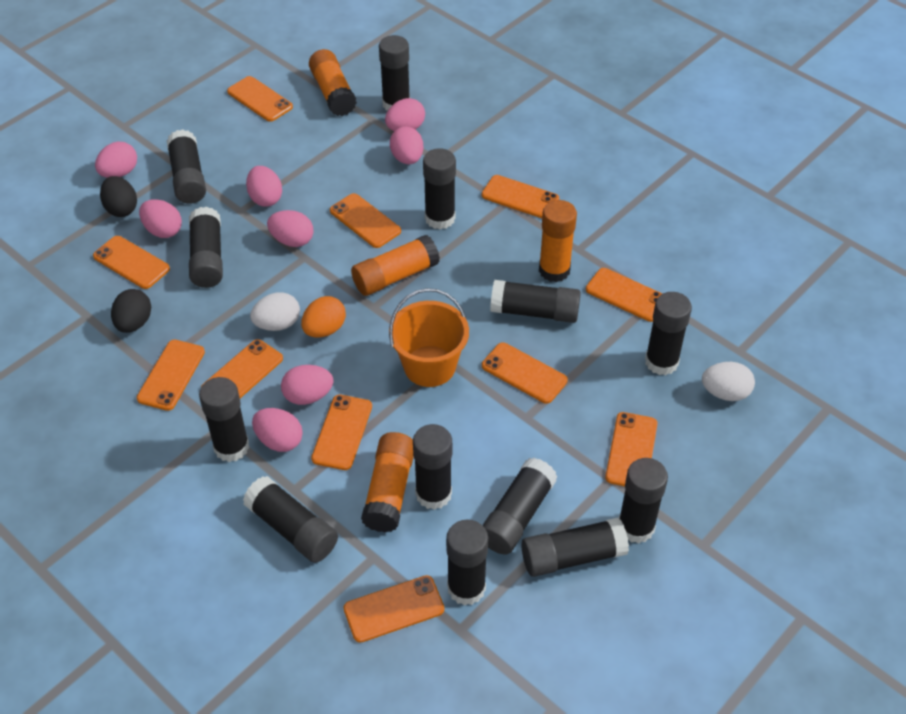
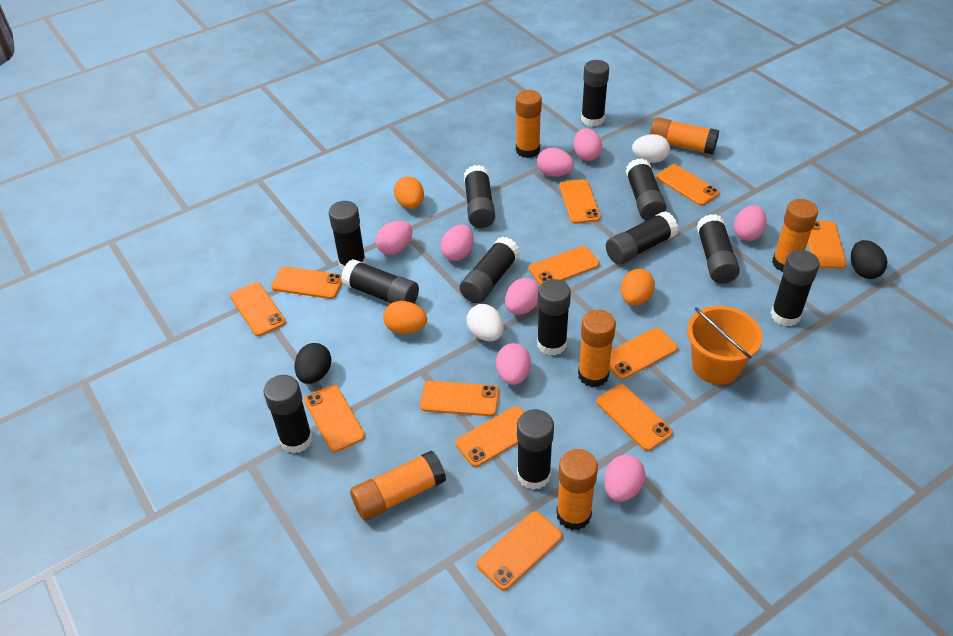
black glue stick: 13 -> 12
orange egg: 1 -> 3
orange glue stick: 4 -> 6
orange phone: 11 -> 12

